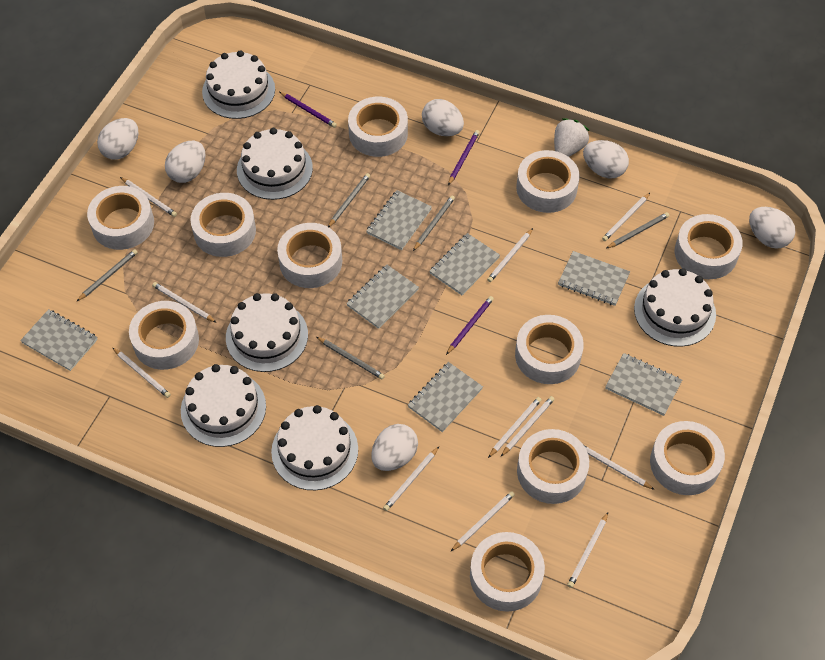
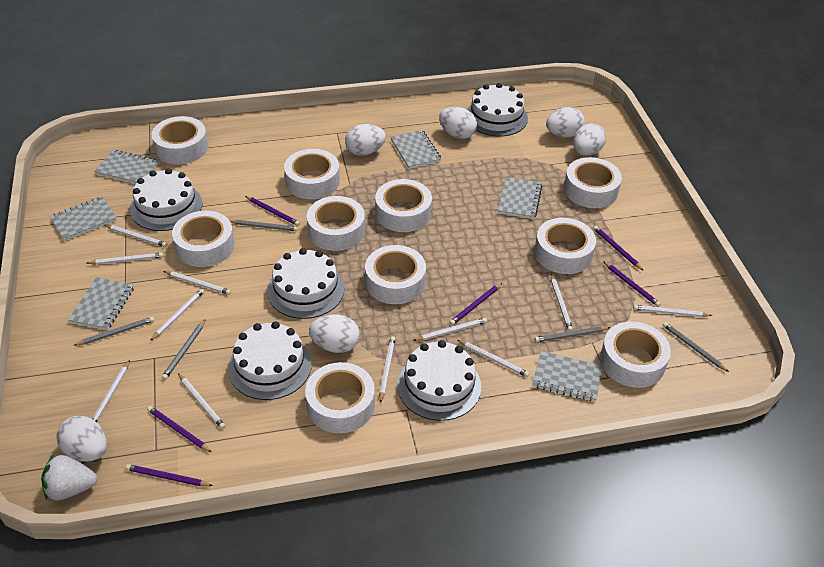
grey notebook: 7 -> 6
purple pencil: 3 -> 6
white cake: 6 -> 5
white tape: 11 -> 10

